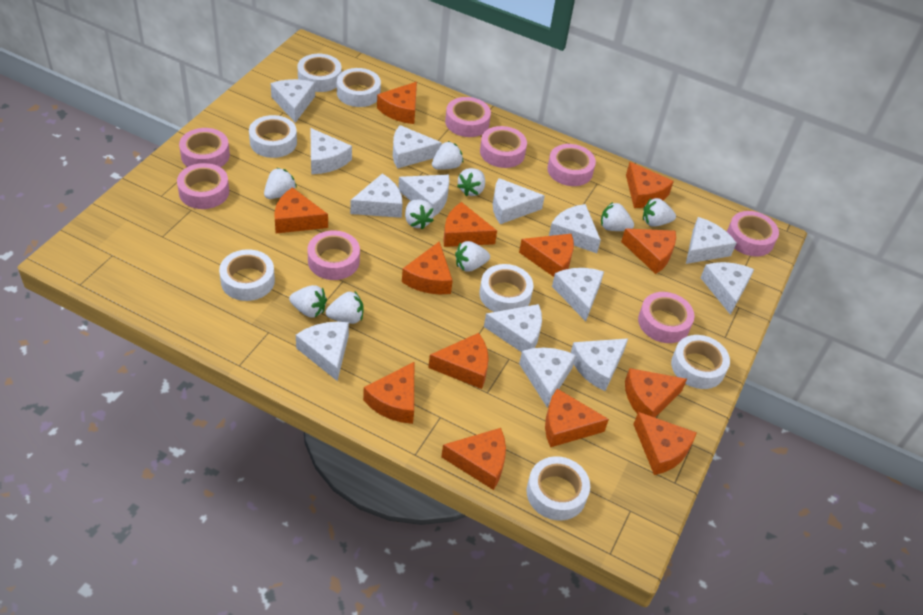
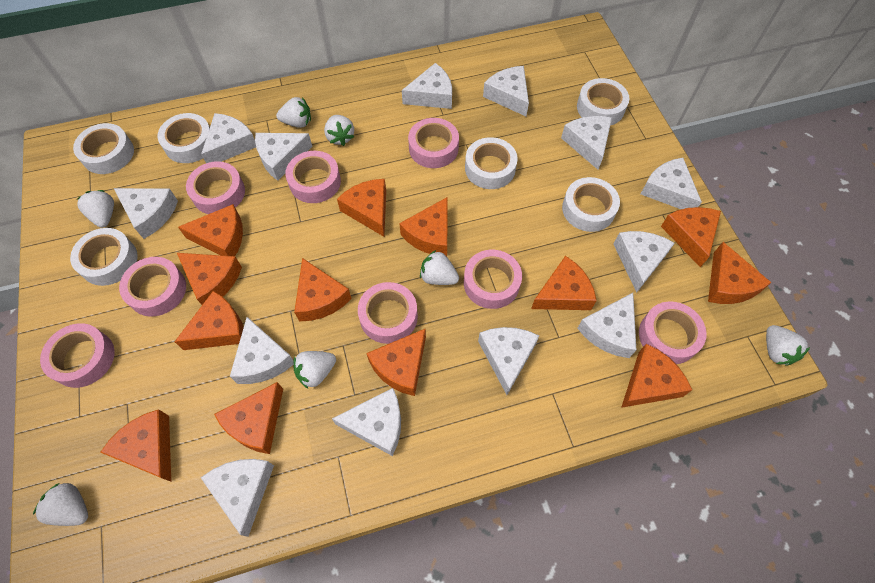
white cheese: 14 -> 13
white strawberry: 9 -> 7
white tape: 7 -> 6

